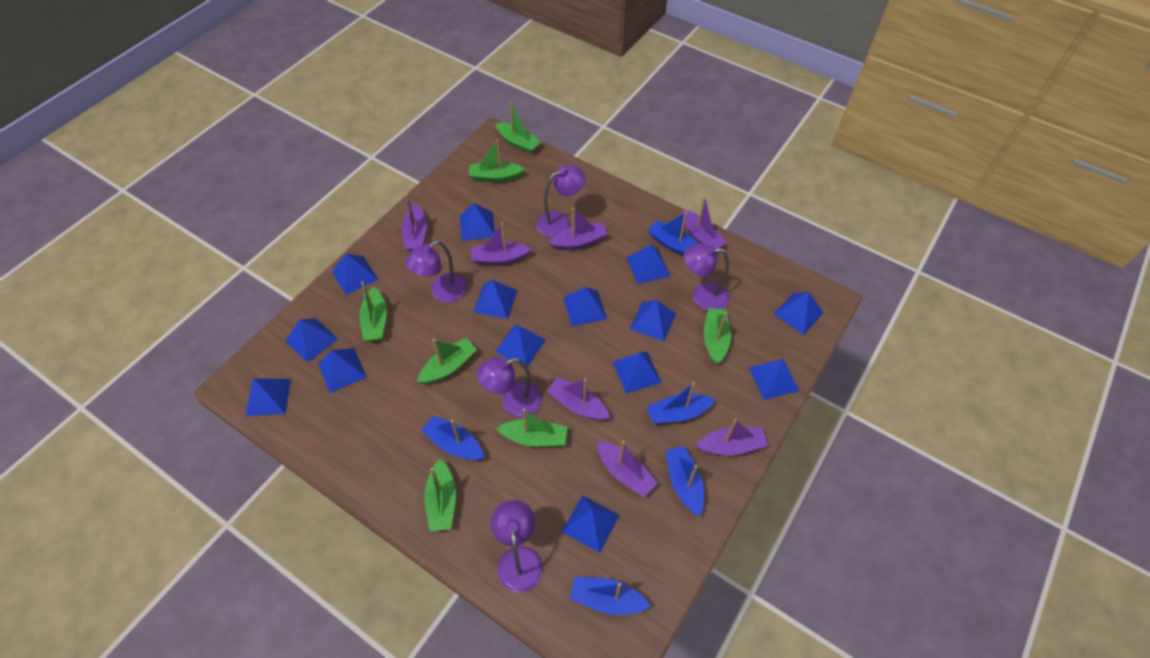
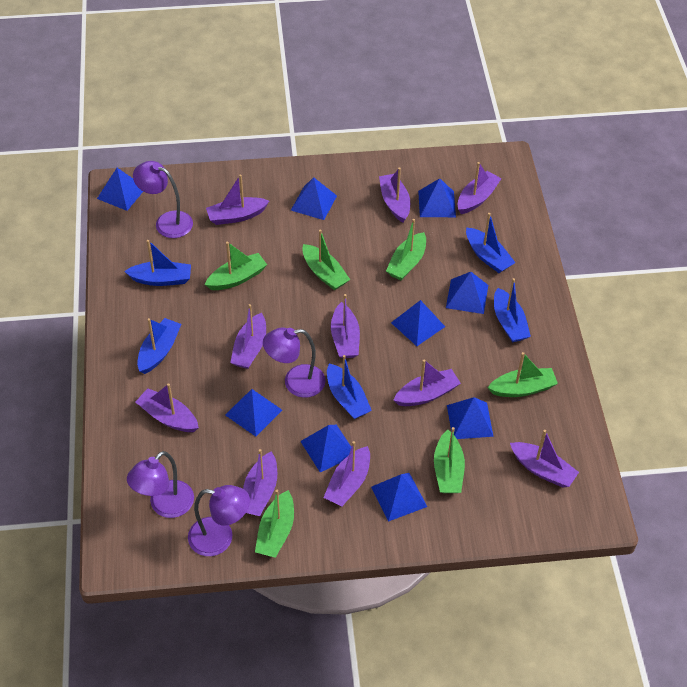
blue pyramid: 14 -> 9
green boat: 7 -> 6
purple boat: 7 -> 10
purple lamp: 5 -> 4

